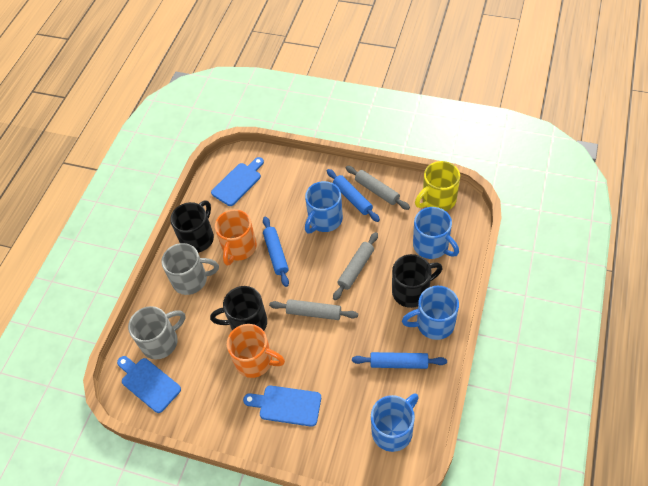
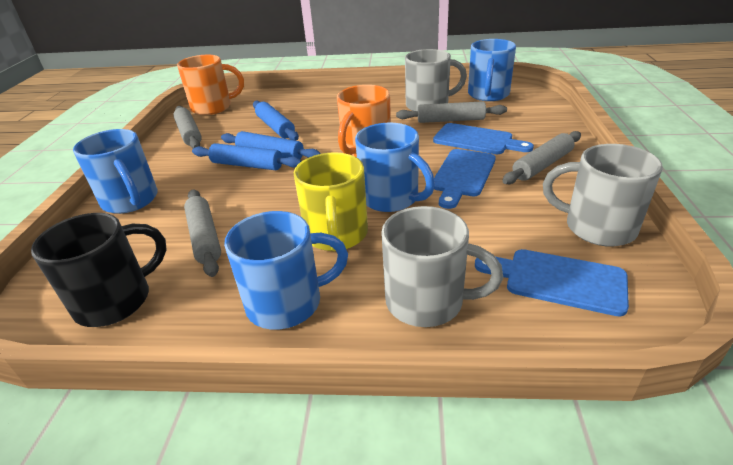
black mug: 3 -> 1
grey mug: 2 -> 3
grey rolling pin: 3 -> 4

